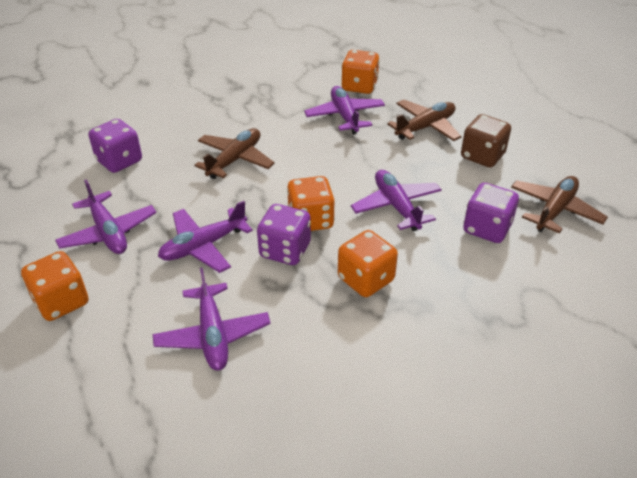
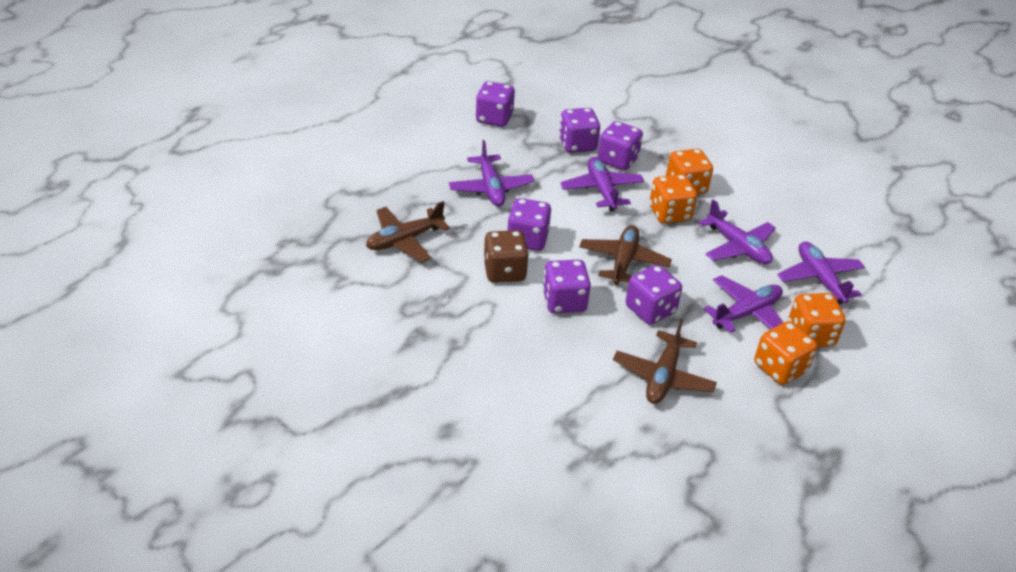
purple dice: 3 -> 6

